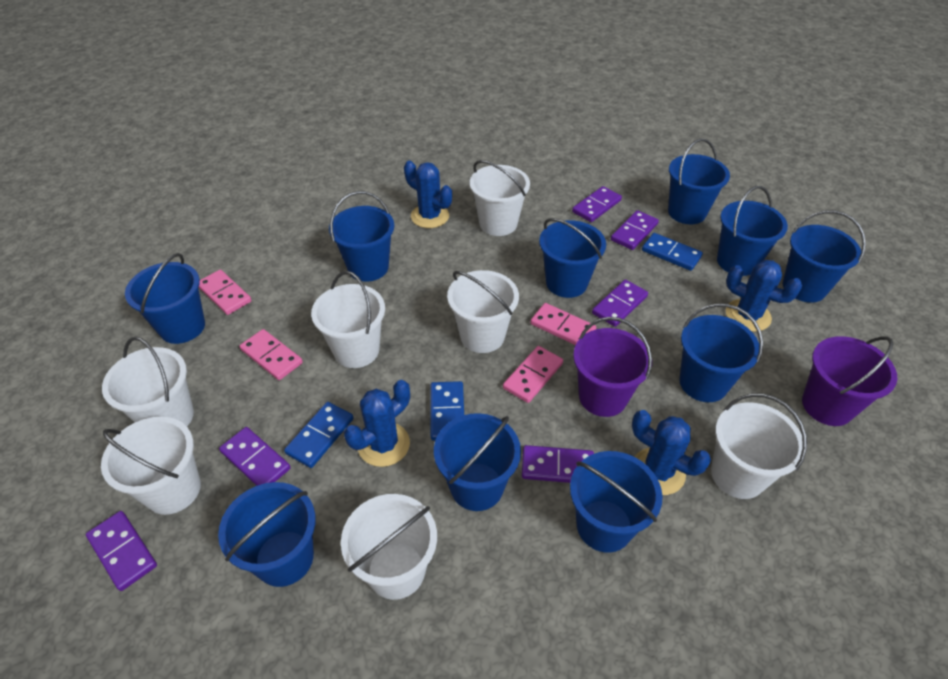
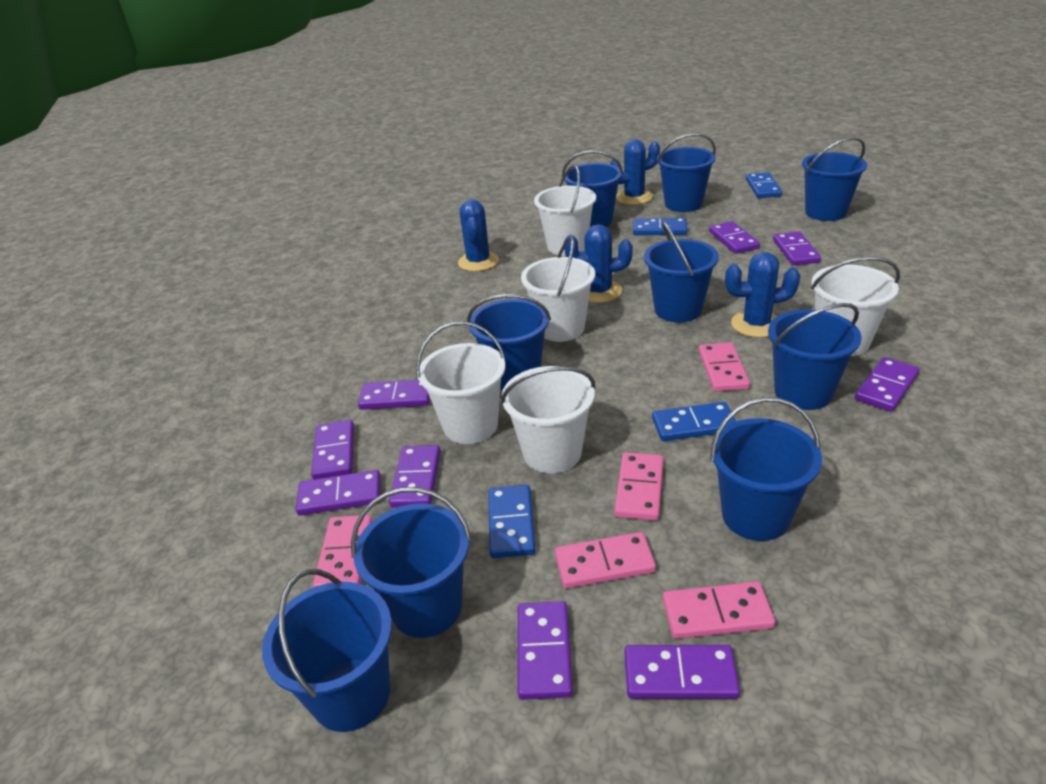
blue bucket: 10 -> 9
blue domino: 3 -> 4
pink domino: 4 -> 5
purple bucket: 2 -> 0
purple domino: 6 -> 9
white bucket: 7 -> 5

